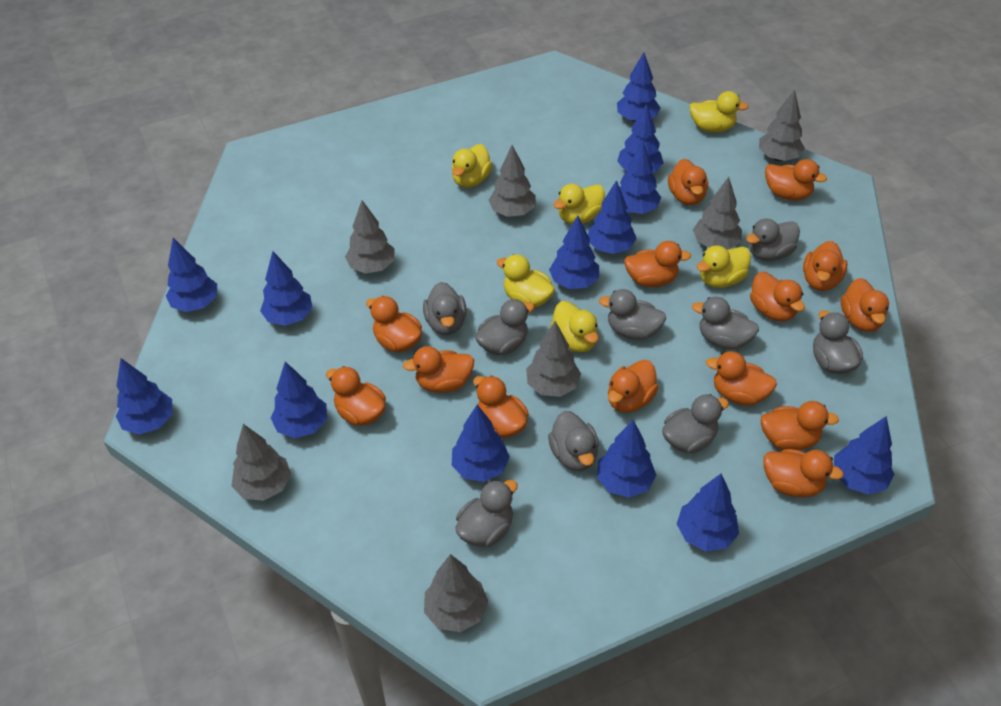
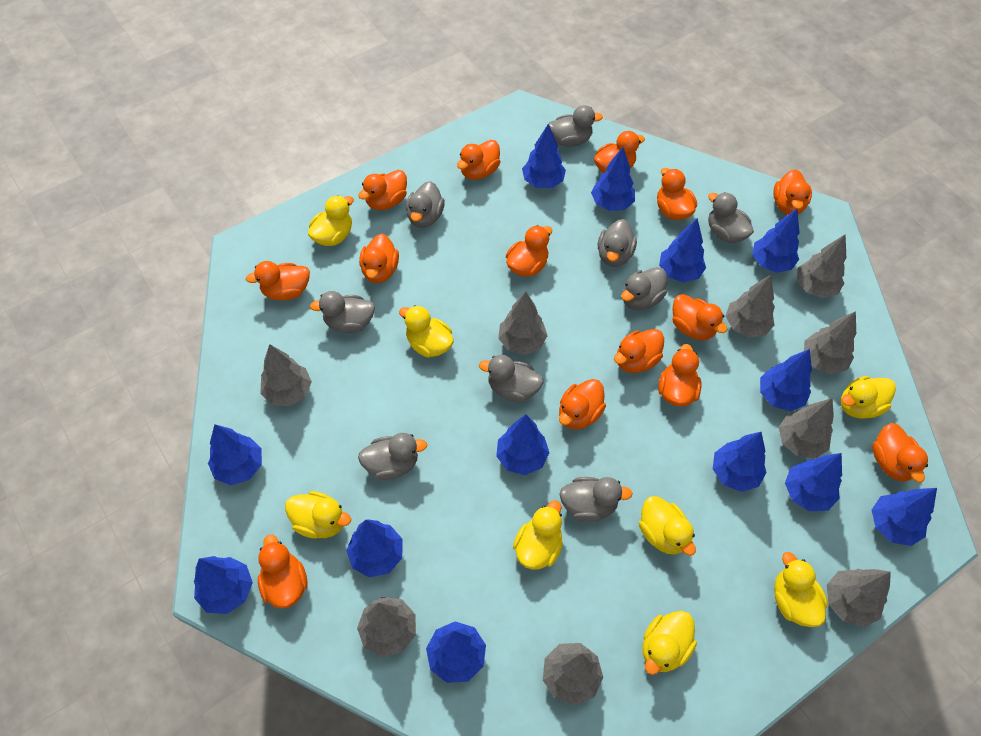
grey tree: 7 -> 9
yellow duck: 6 -> 8

